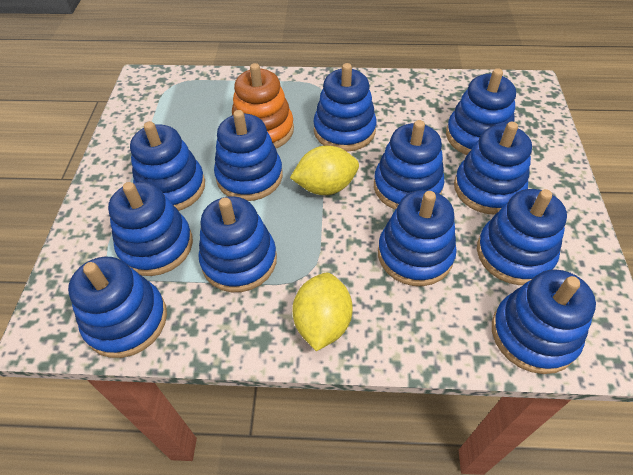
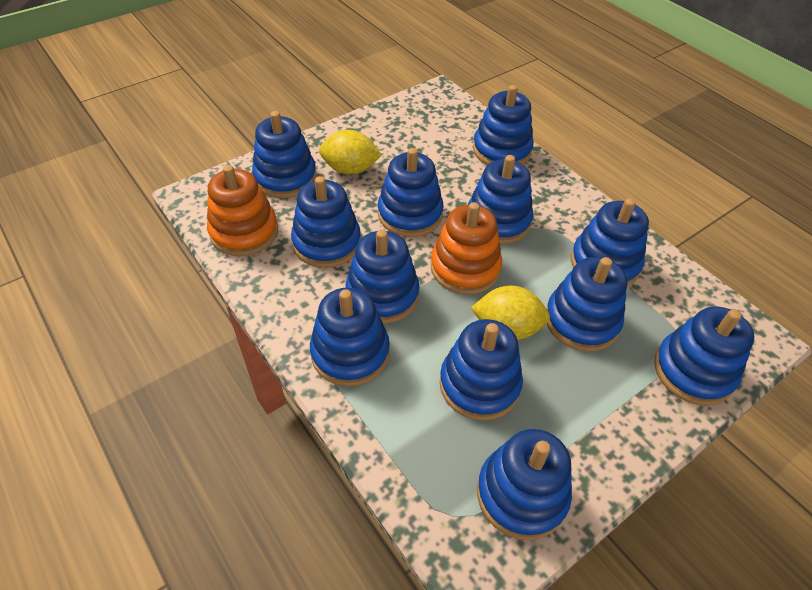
orange stacking toy: 1 -> 2

